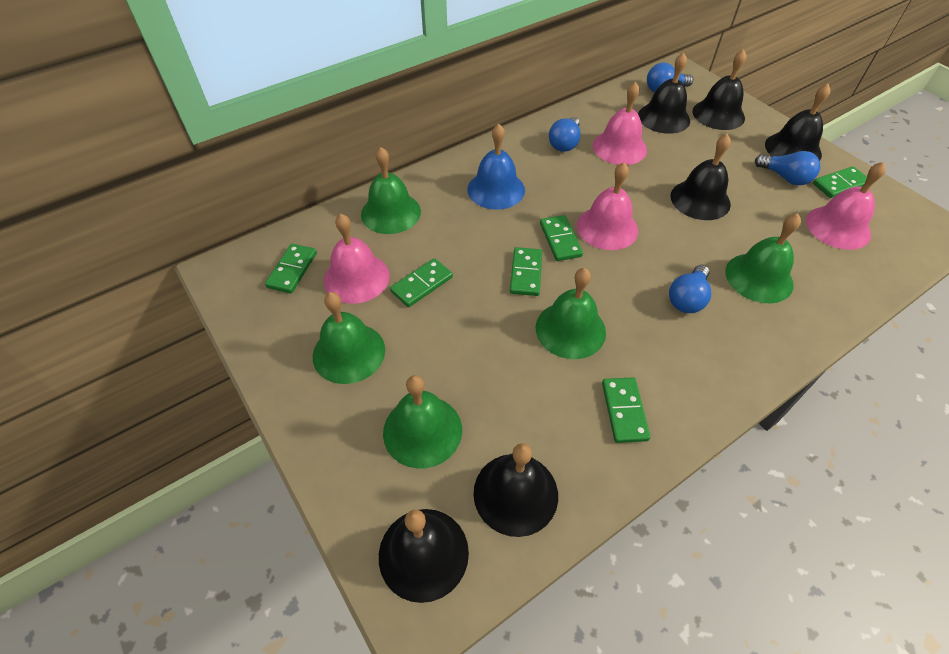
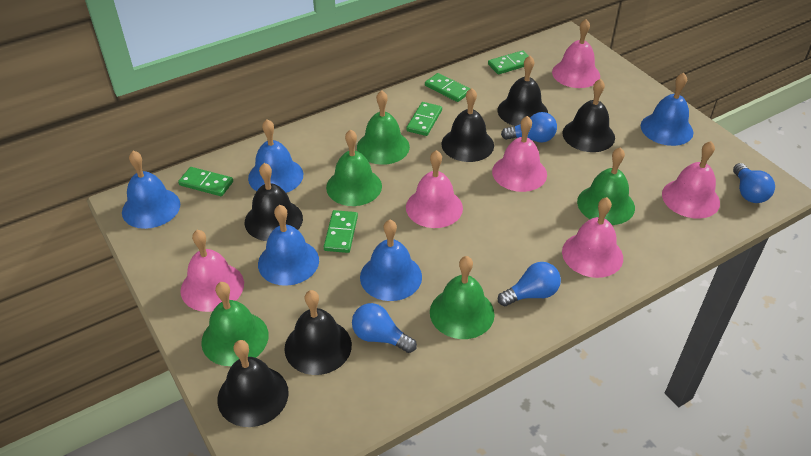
blue bell: 1 -> 5
green domino: 6 -> 5
pink bell: 4 -> 6

